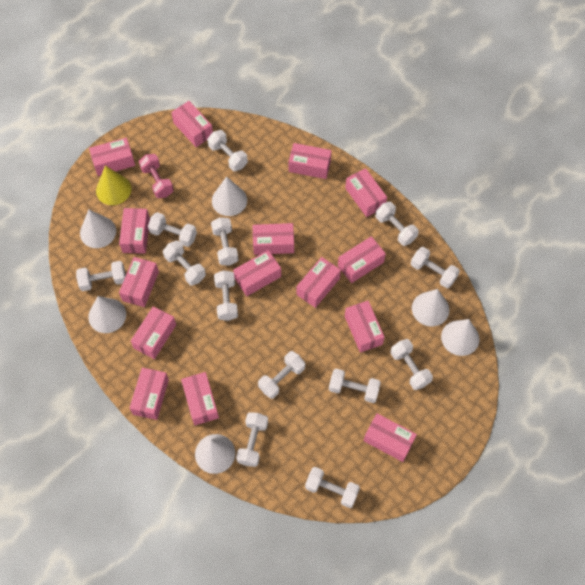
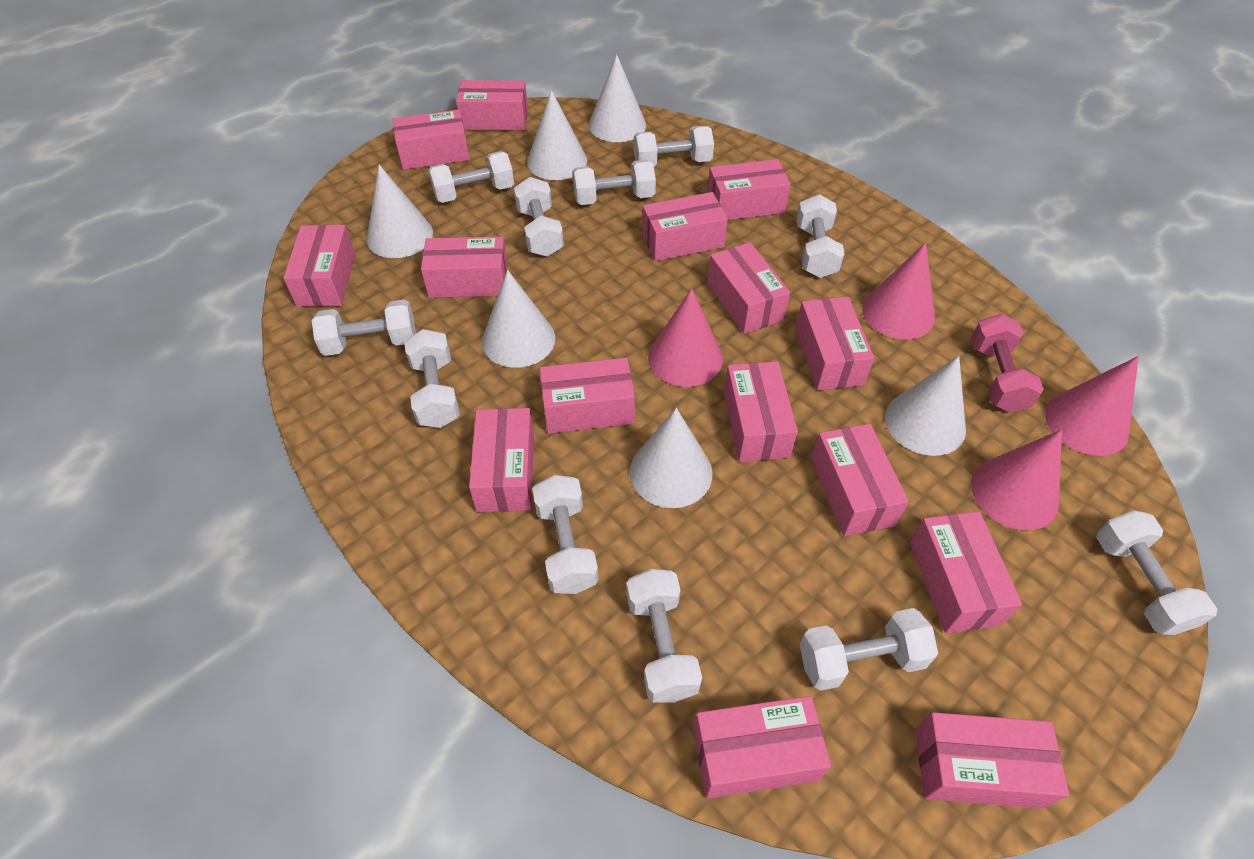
pink cone: 0 -> 4
white dumbbell: 13 -> 11
yellow cone: 1 -> 0

